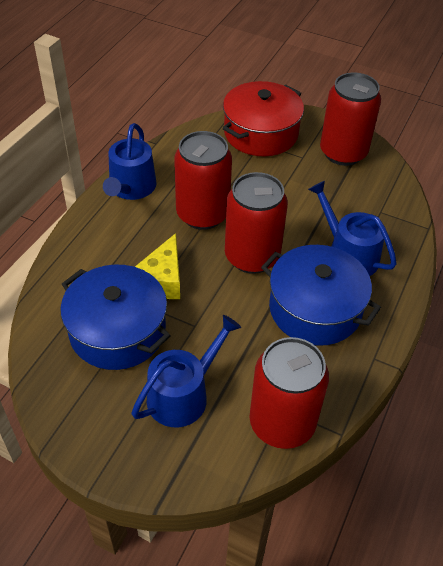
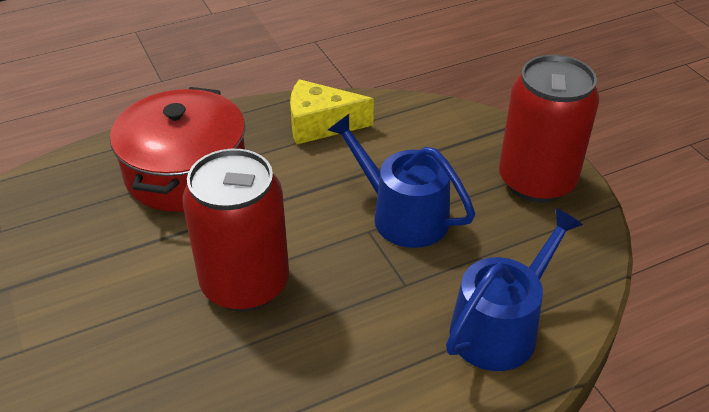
blue pot: 2 -> 0
blue watering can: 3 -> 2
red can: 4 -> 2

